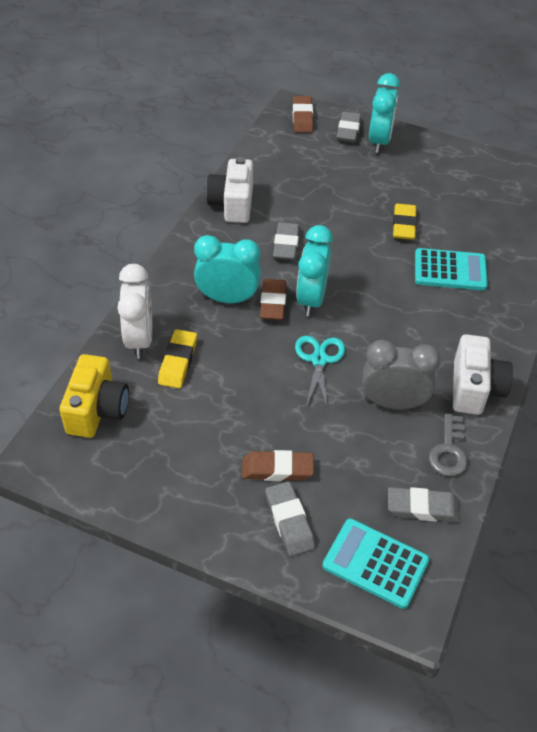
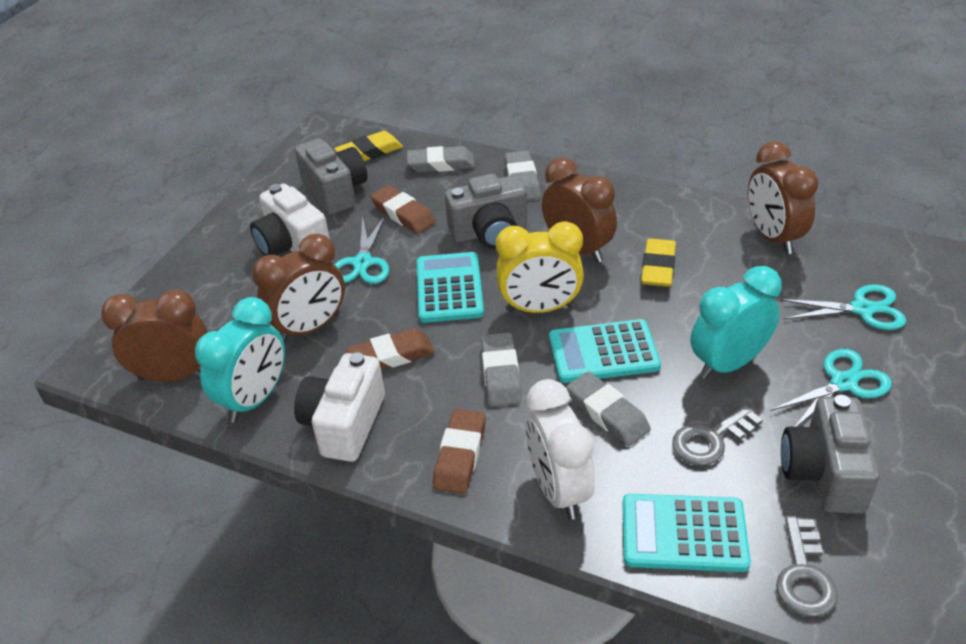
brown clock: 0 -> 4
grey camera: 0 -> 3
grey clock: 1 -> 0
grey key: 1 -> 2
turquoise calculator: 2 -> 3
turquoise clock: 3 -> 2
turquoise scissors: 1 -> 3
yellow camera: 1 -> 0
yellow clock: 0 -> 1

